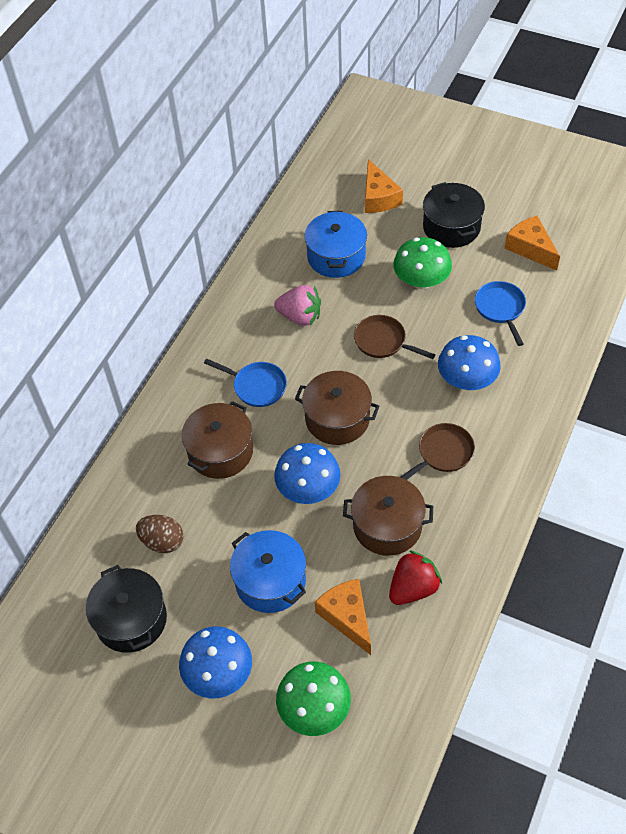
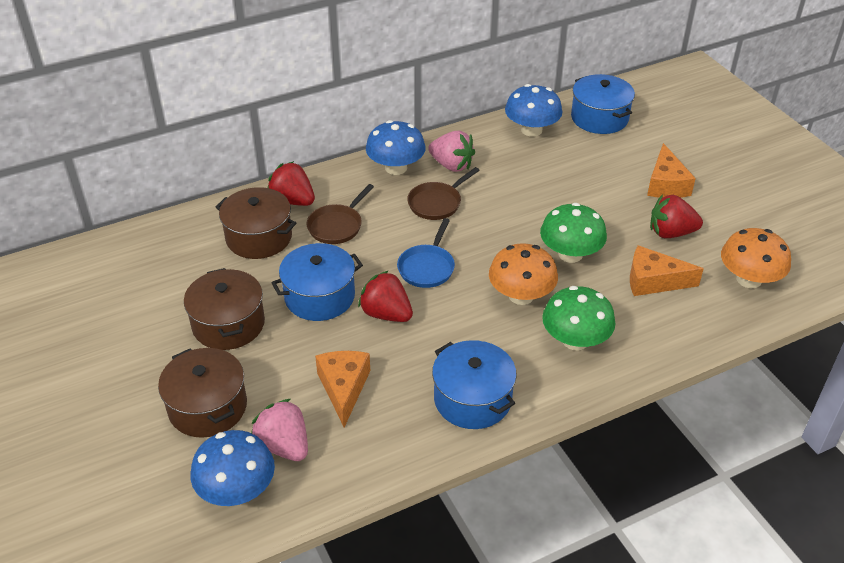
black pot: 2 -> 0
blue pan: 2 -> 1
blue pot: 2 -> 3
brown egg: 1 -> 0
orange mushroom: 0 -> 2
pink strawberry: 1 -> 2
red strawberry: 1 -> 3

